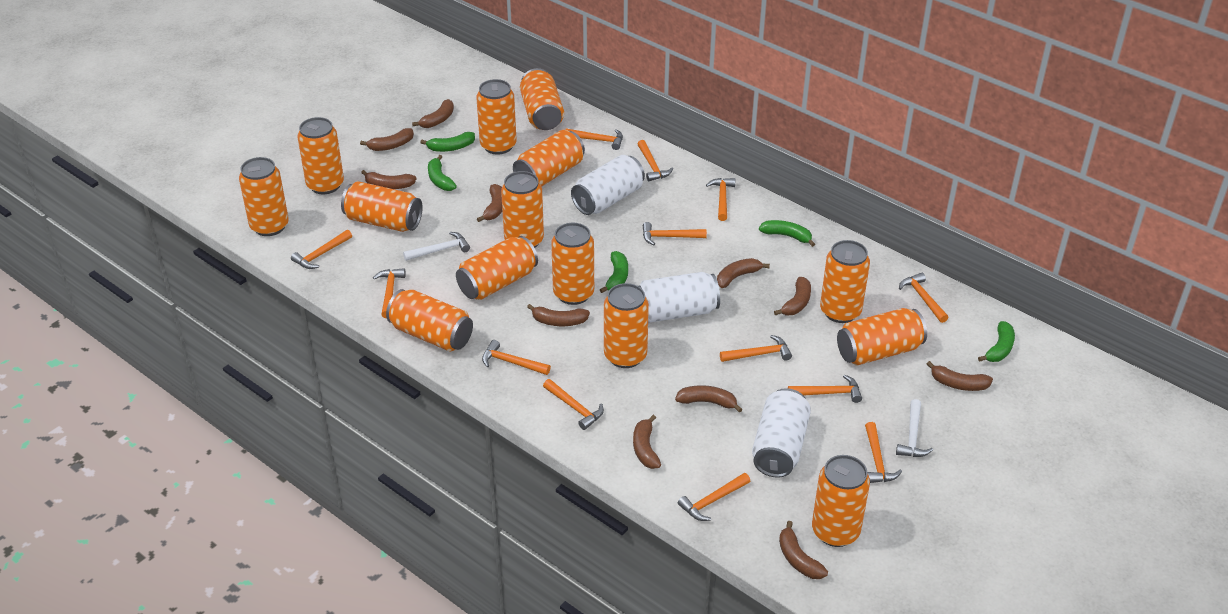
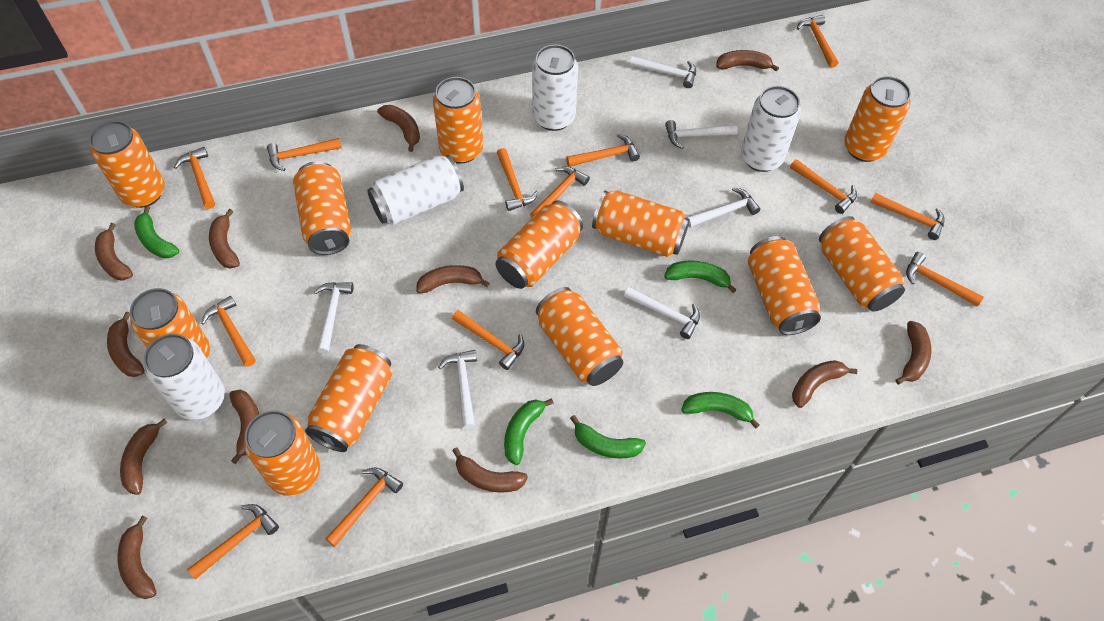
brown banana: 11 -> 12
orange can: 14 -> 12
white can: 3 -> 4
white hammer: 2 -> 6

